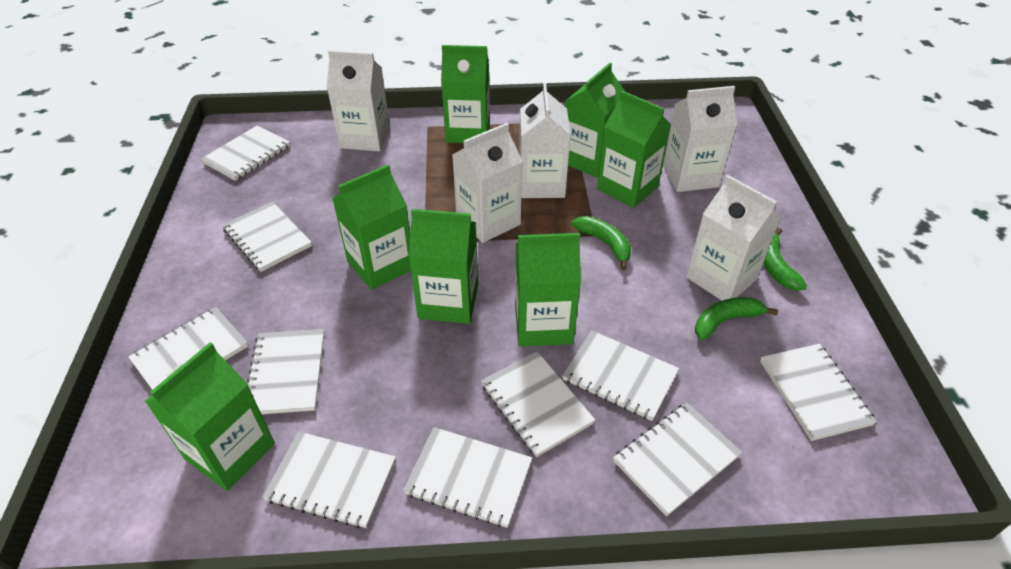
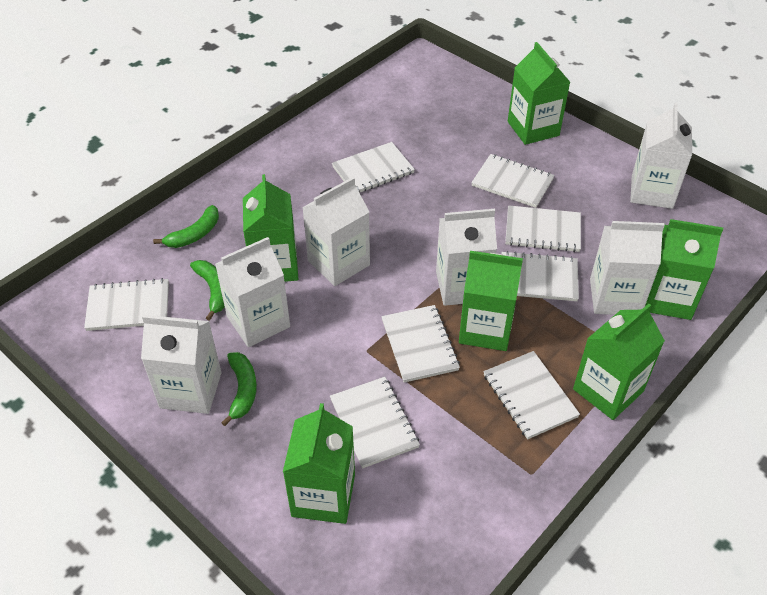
green carton: 7 -> 6
white carton: 5 -> 6
white notebook: 10 -> 8

